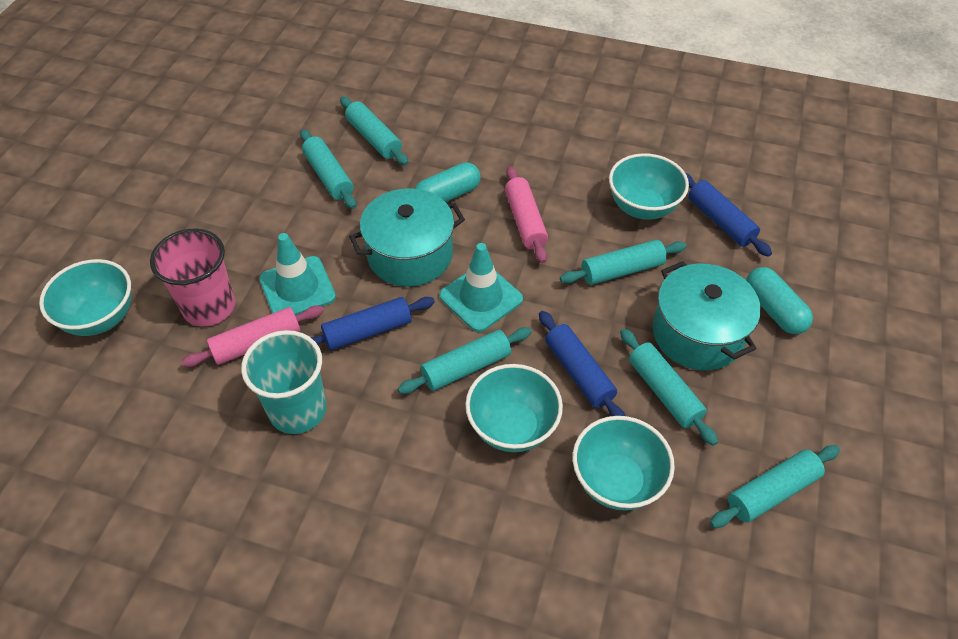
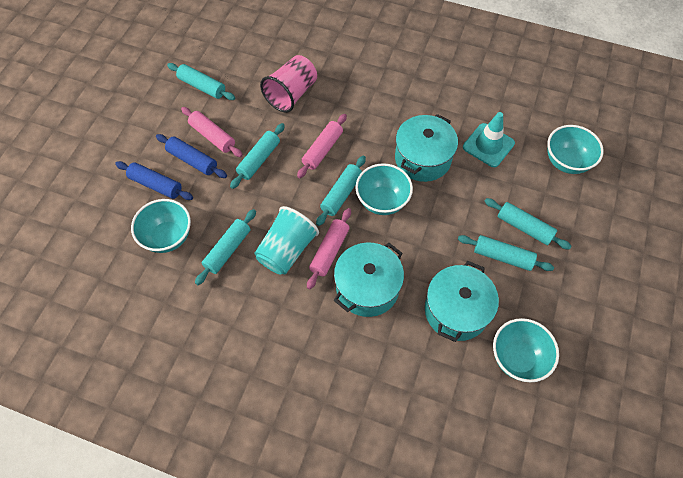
blue rolling pin: 3 -> 2
pink rolling pin: 2 -> 3
turquoise capsule: 2 -> 0
turquoise pot: 2 -> 3
turquoise traffic cone: 2 -> 1

